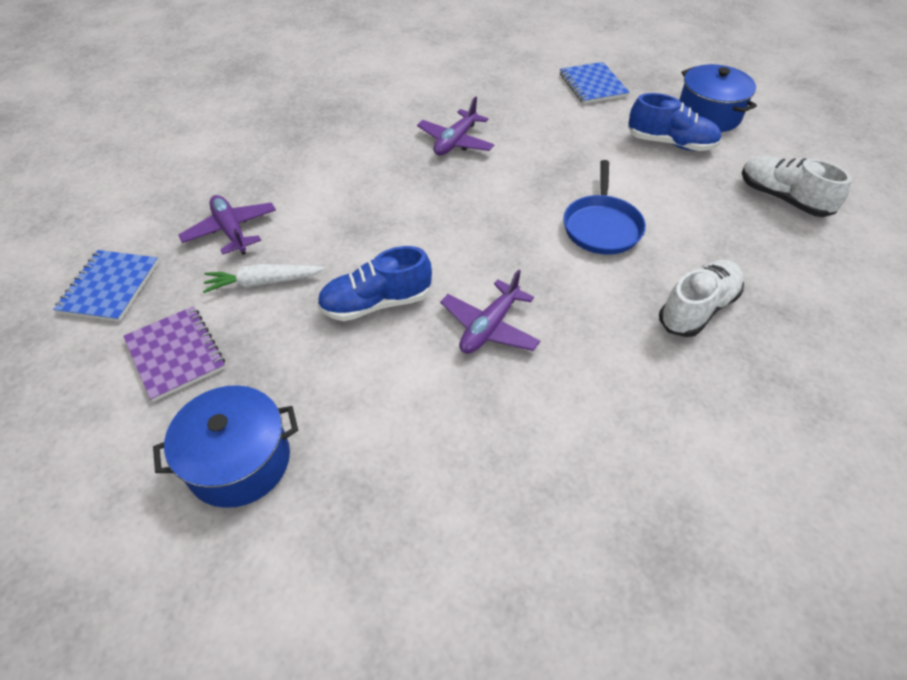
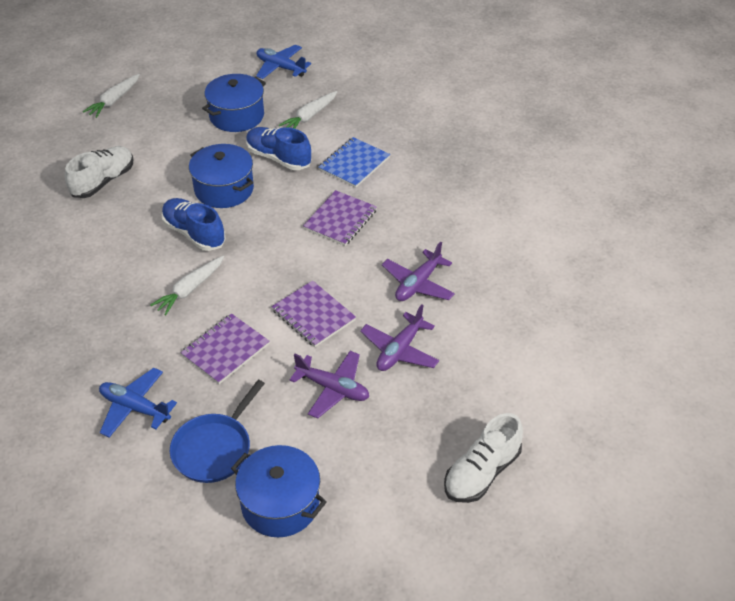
blue notebook: 2 -> 1
blue plane: 0 -> 2
blue pot: 2 -> 3
purple notebook: 1 -> 3
white carrot: 1 -> 3

